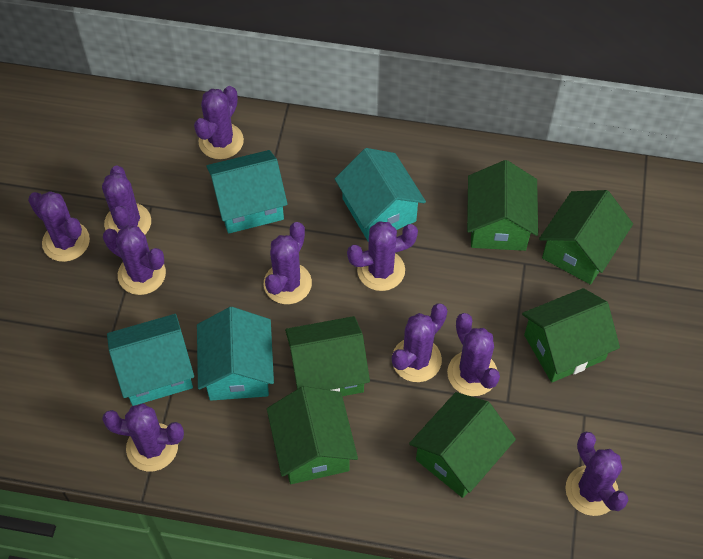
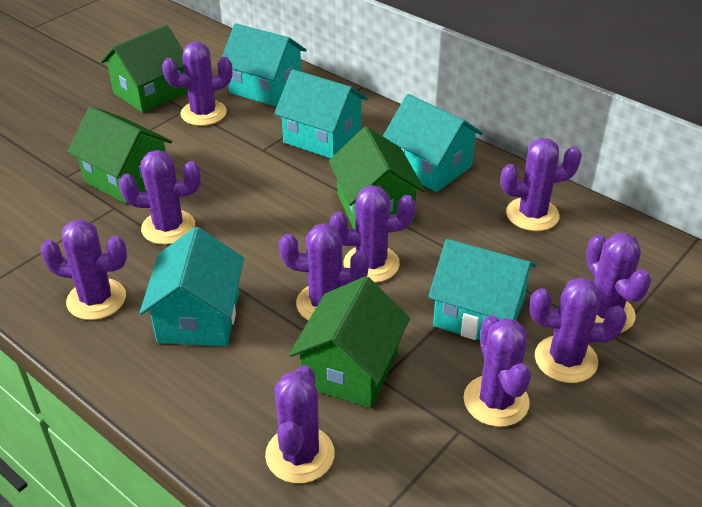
green house: 6 -> 4
turquoise house: 4 -> 5

